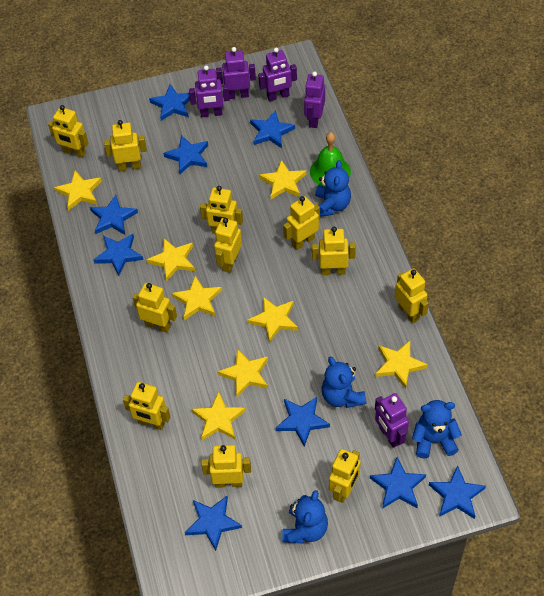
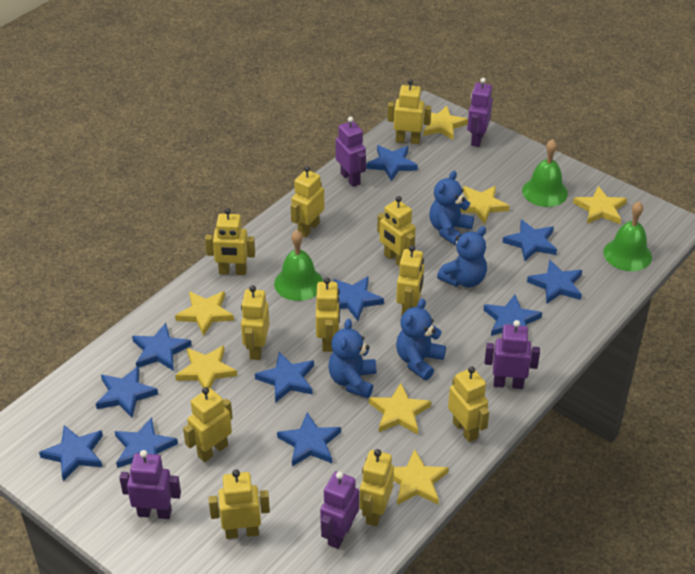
blue star: 9 -> 11
green bell: 1 -> 3
yellow star: 8 -> 7

